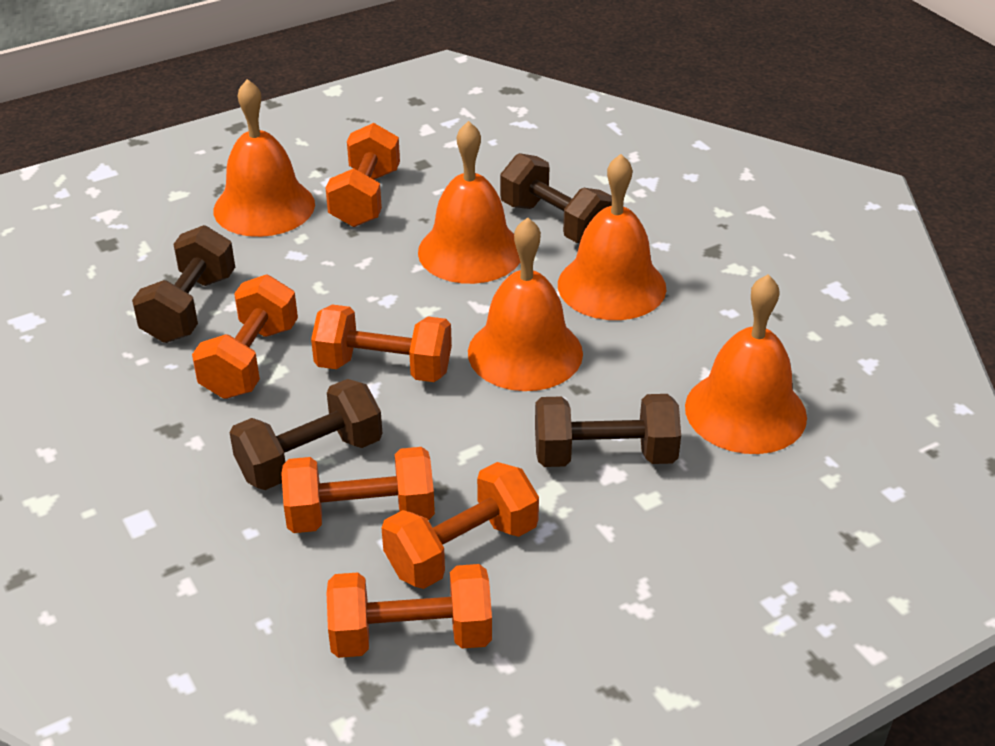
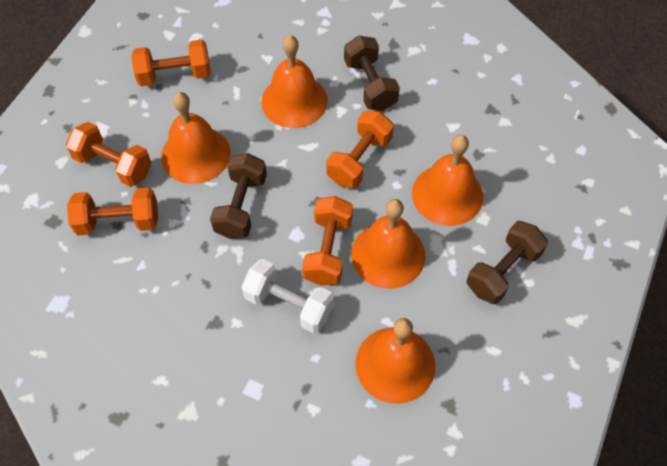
brown dumbbell: 4 -> 3
orange dumbbell: 6 -> 5
white dumbbell: 0 -> 1

